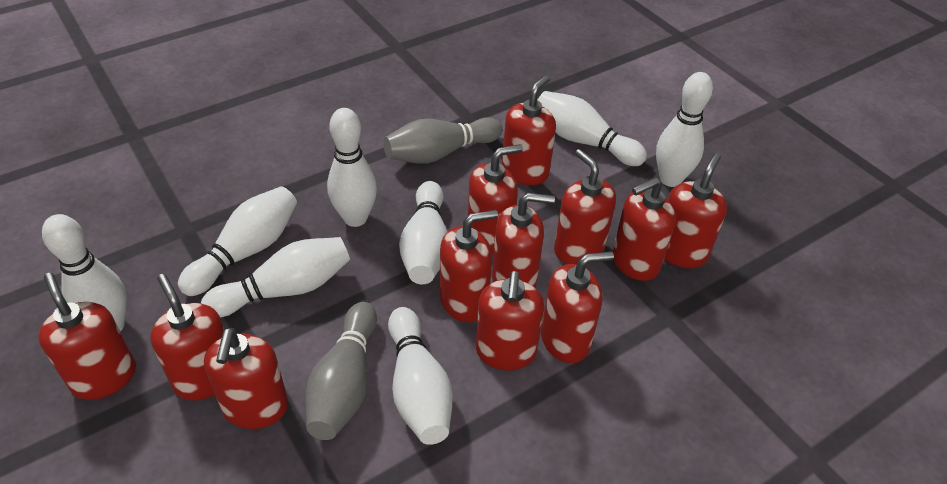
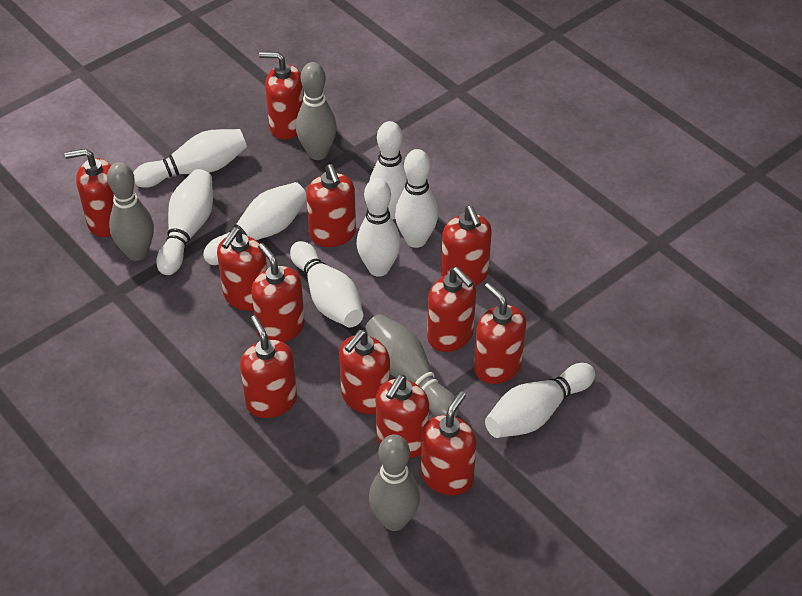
grey bowling pin: 2 -> 4

